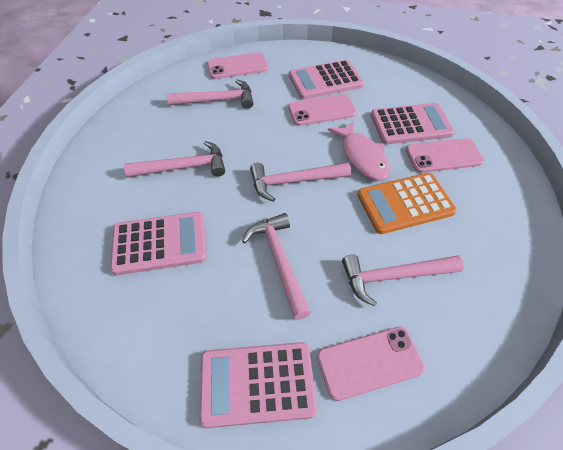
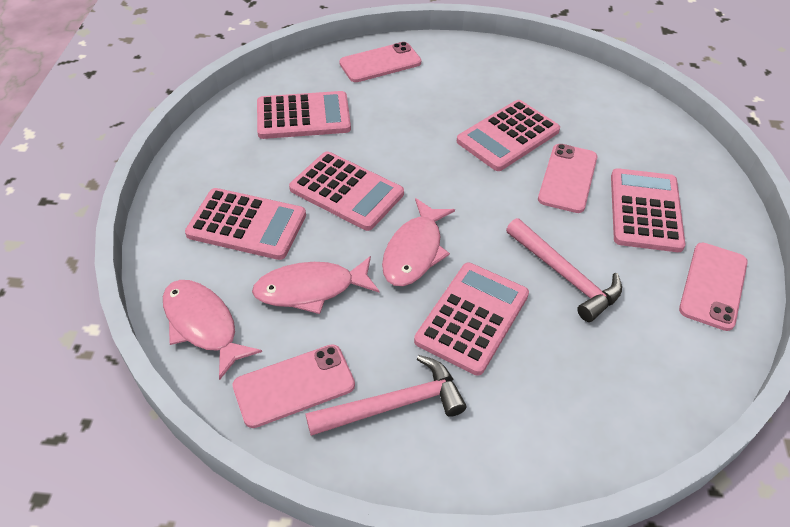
orange calculator: 1 -> 0
pink calculator: 4 -> 6
pink fish: 1 -> 3
pink hammer: 5 -> 2

